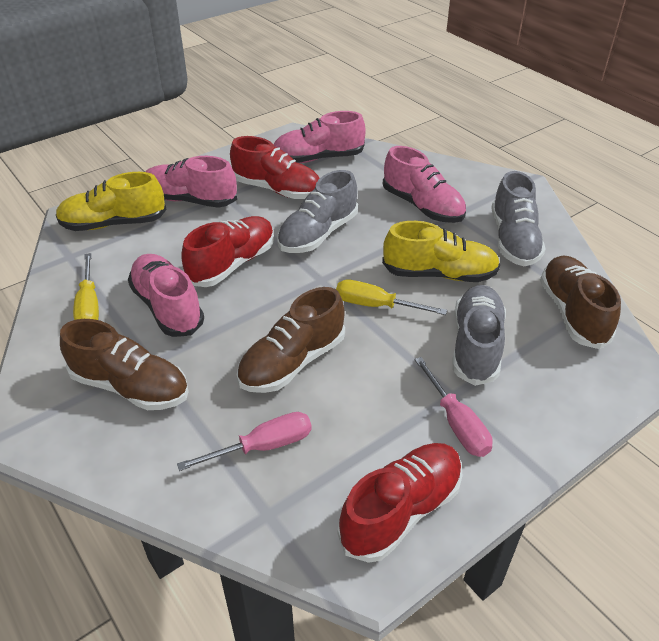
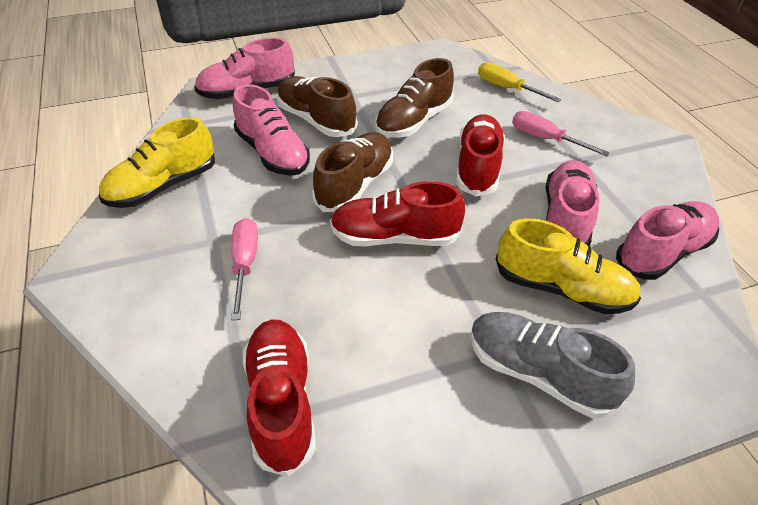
grey shoe: 3 -> 1
yellow screwdriver: 2 -> 1

